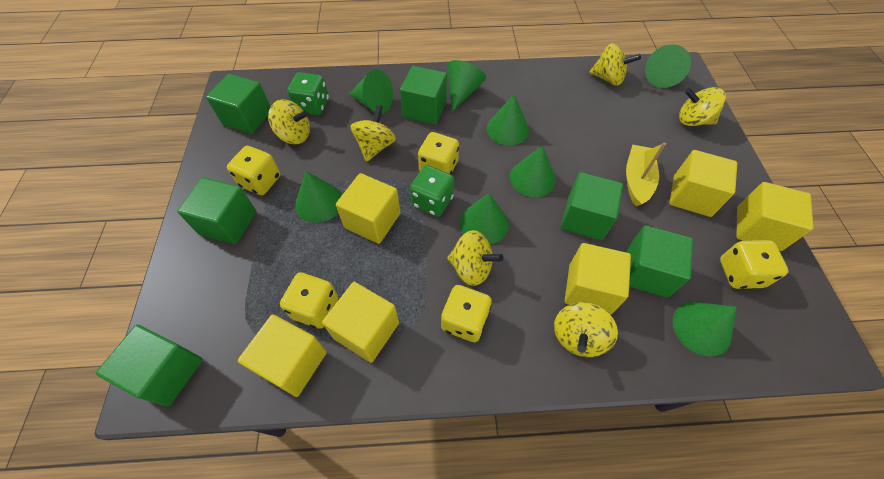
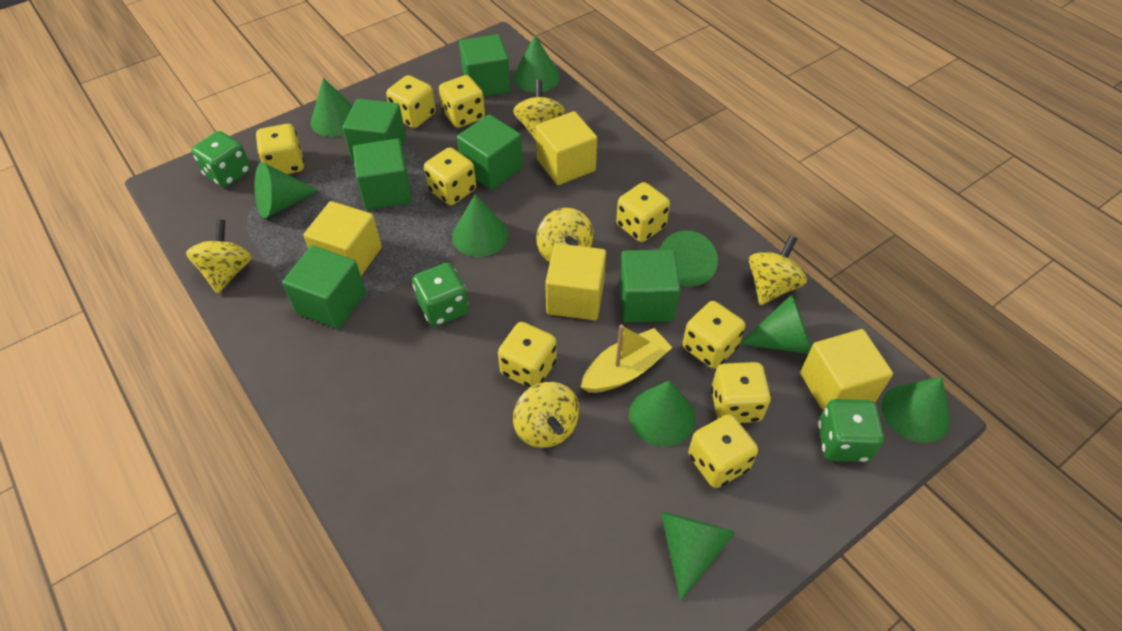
green cone: 8 -> 9
green dice: 2 -> 3
yellow cube: 6 -> 4
yellow dice: 5 -> 9
yellow spinning top: 6 -> 5

